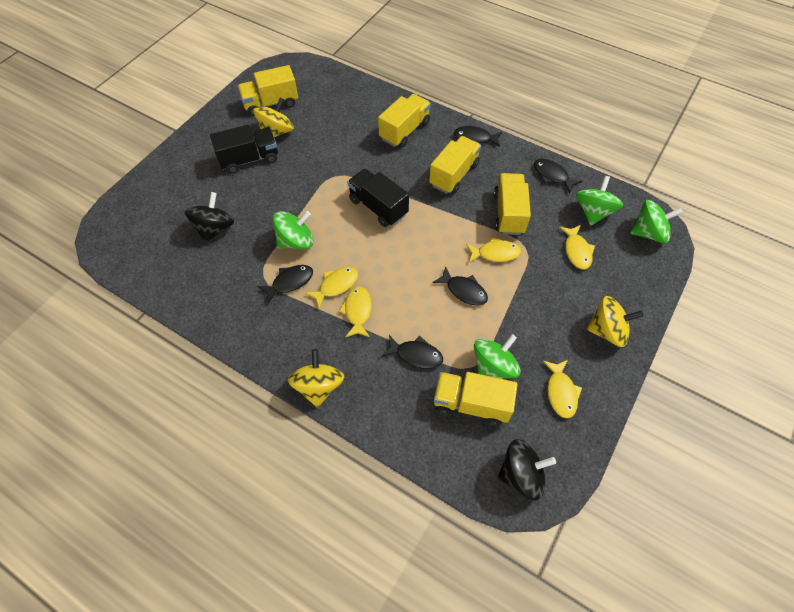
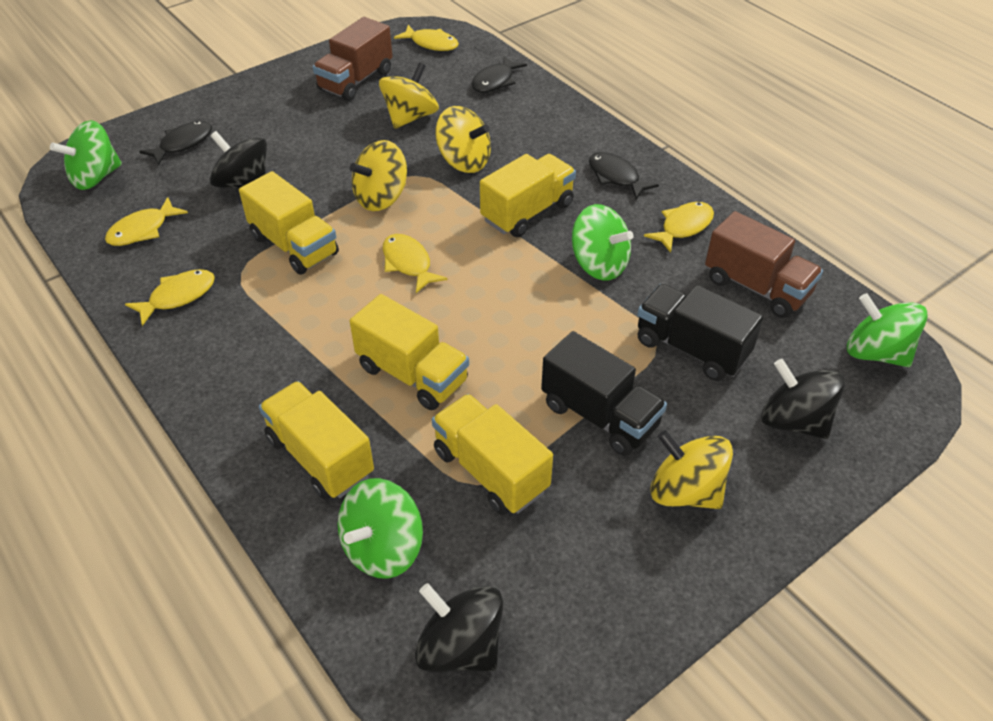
black fish: 5 -> 3
black spinning top: 2 -> 3
brown truck: 0 -> 2
yellow spinning top: 3 -> 4

